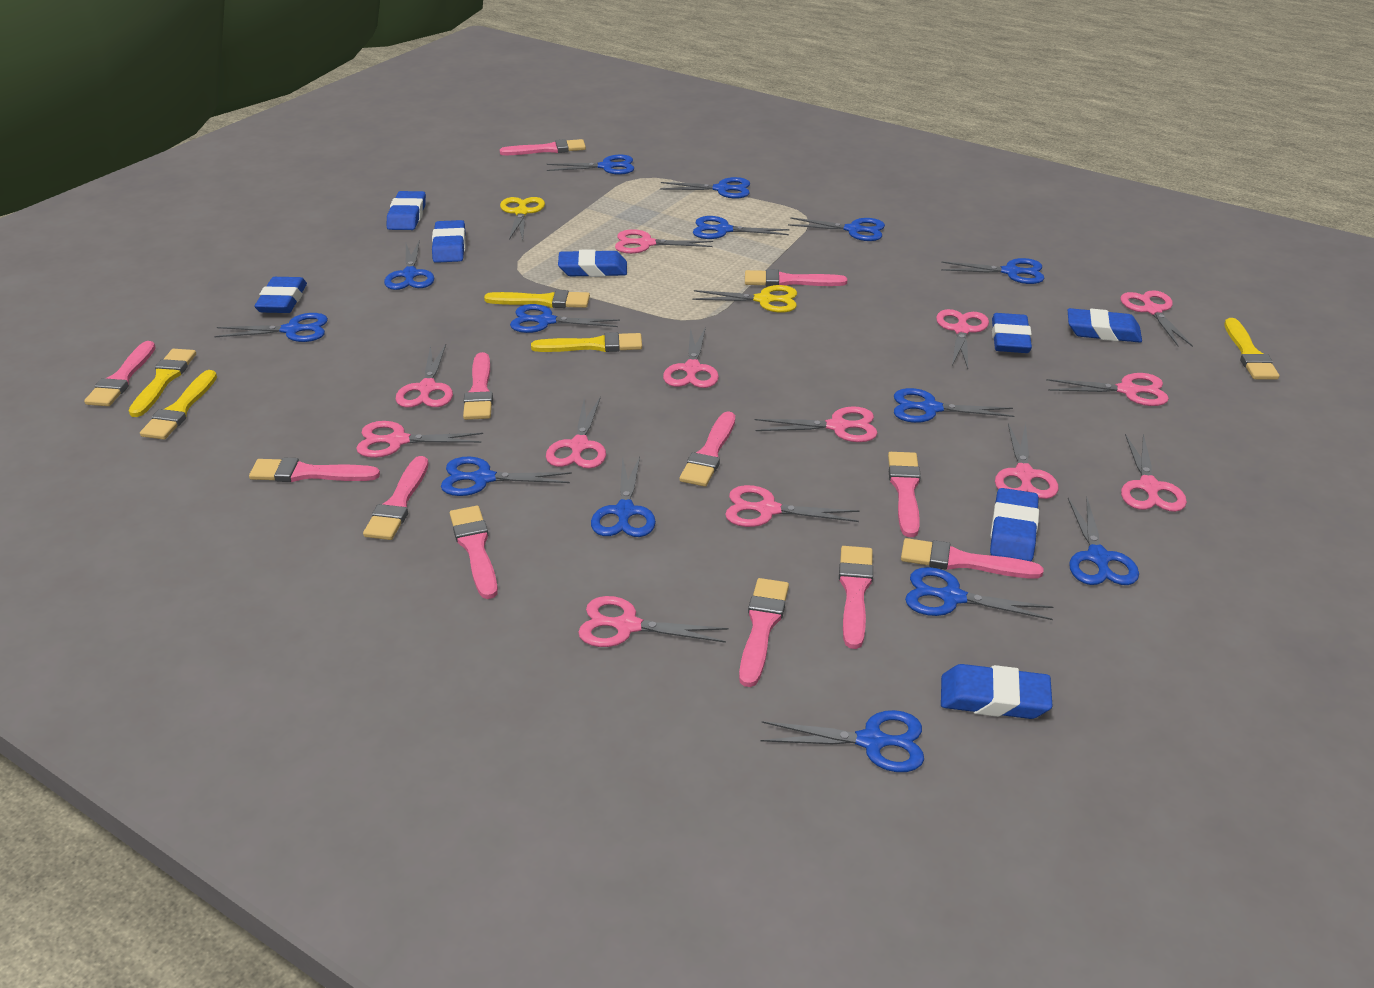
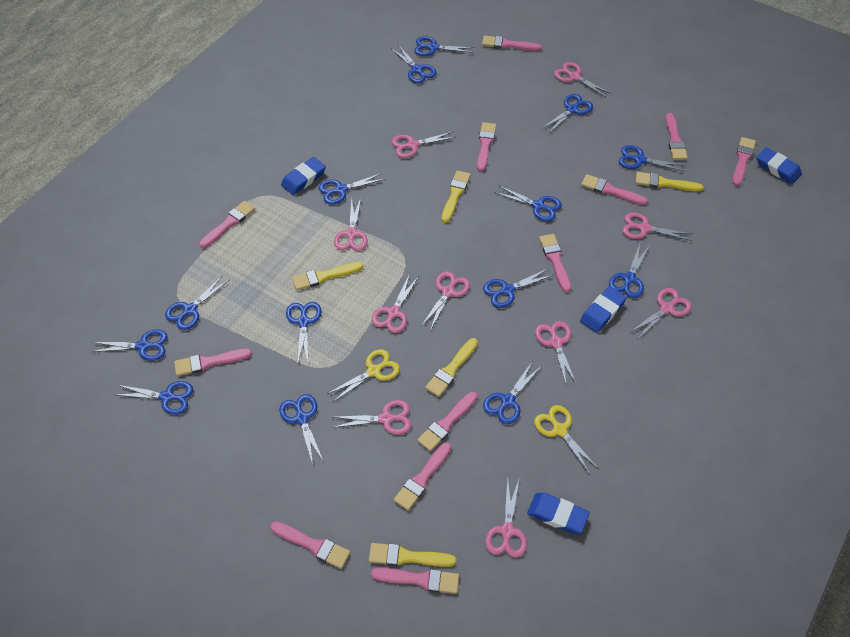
blue eraser: 8 -> 4
pink scissors: 13 -> 10

